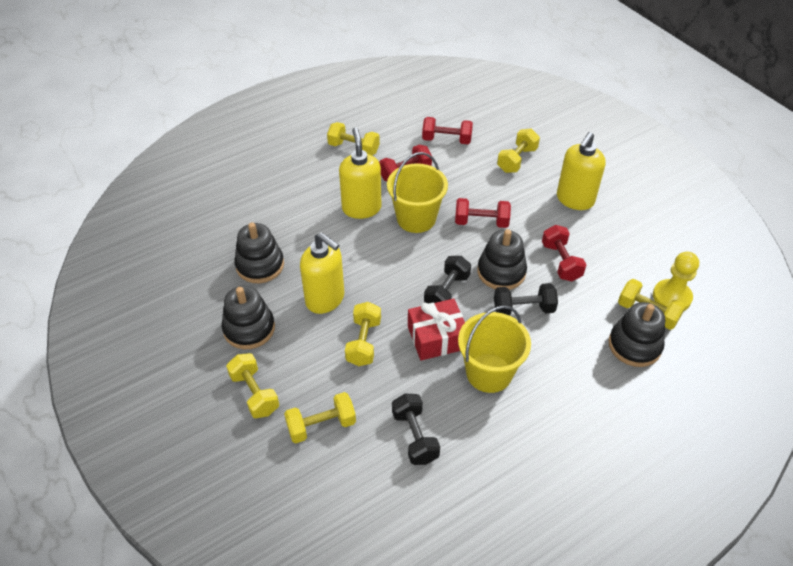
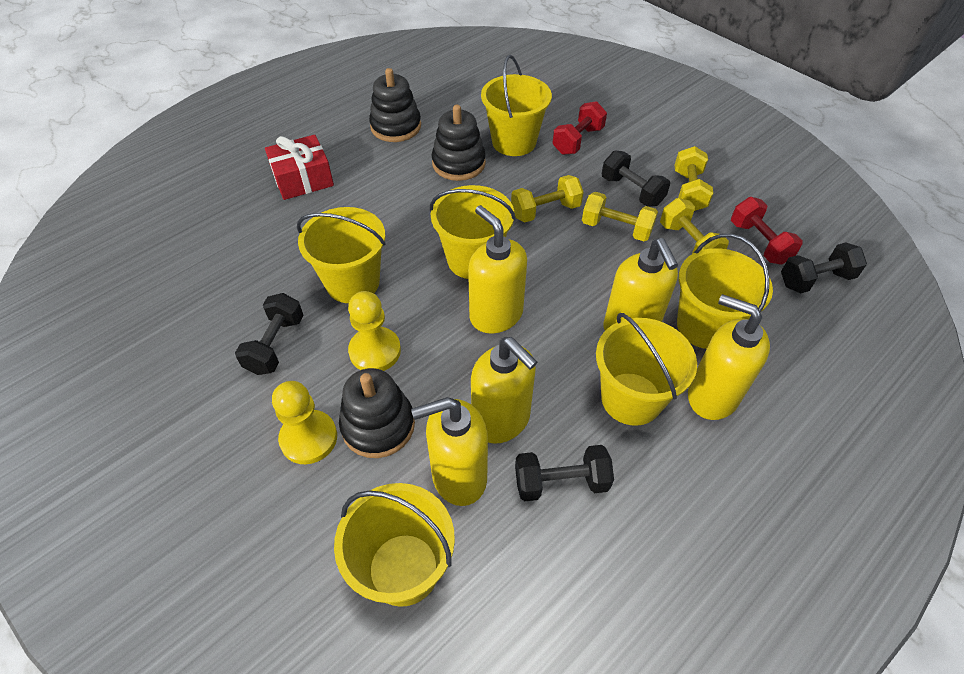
black dumbbell: 3 -> 4
black stacking toy: 4 -> 3
red dumbbell: 4 -> 2
yellow bucket: 2 -> 6
yellow dumbbell: 6 -> 4
yellow pawn: 1 -> 2
yellow soap dispenser: 3 -> 5

